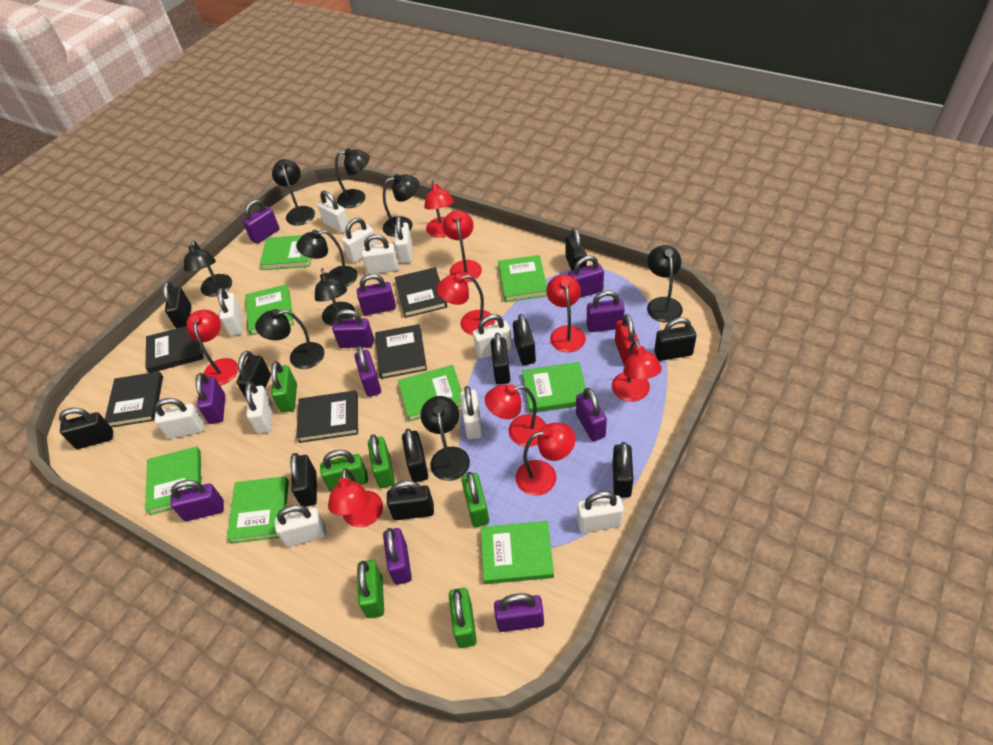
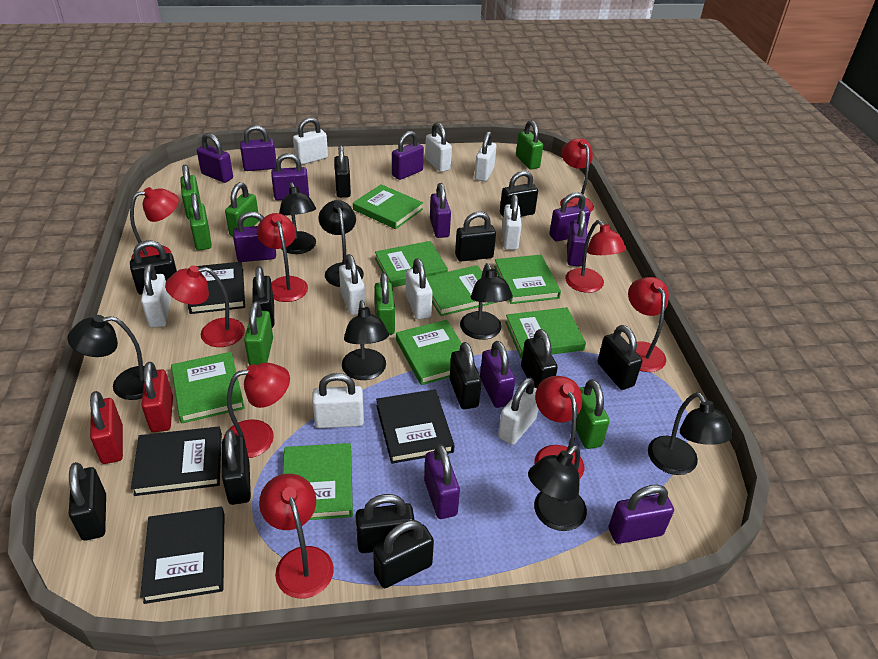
black book: 5 -> 4
black lamp: 9 -> 7
black padlock: 11 -> 12
green padlock: 6 -> 7
red padlock: 1 -> 2
white padlock: 11 -> 9

